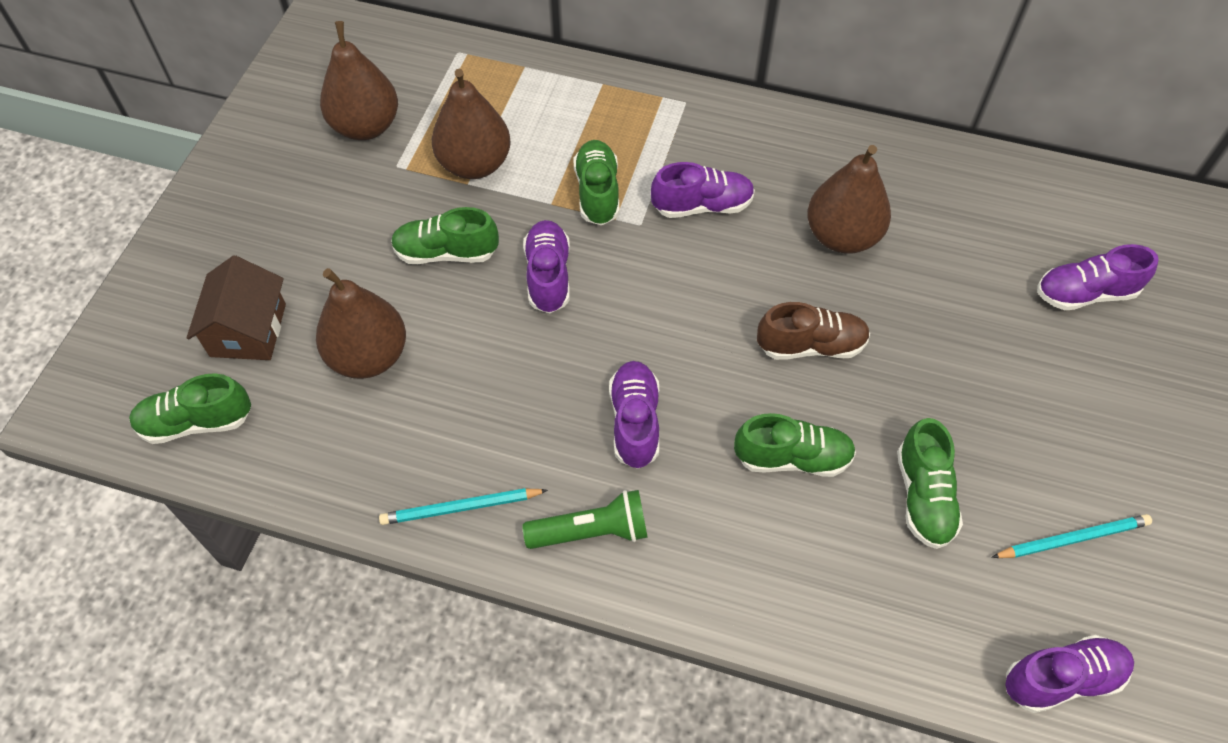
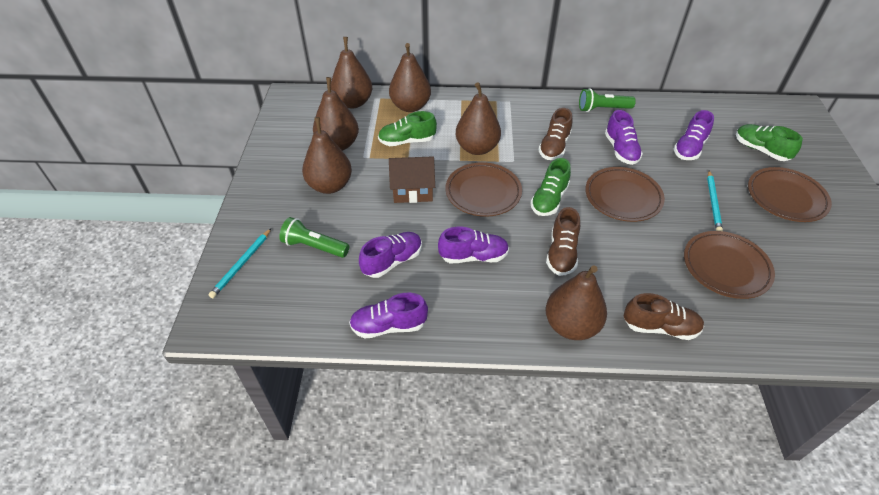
brown pear: 4 -> 6
brown plate: 0 -> 4
brown shoe: 1 -> 3
green flashlight: 1 -> 2
green shoe: 5 -> 3

